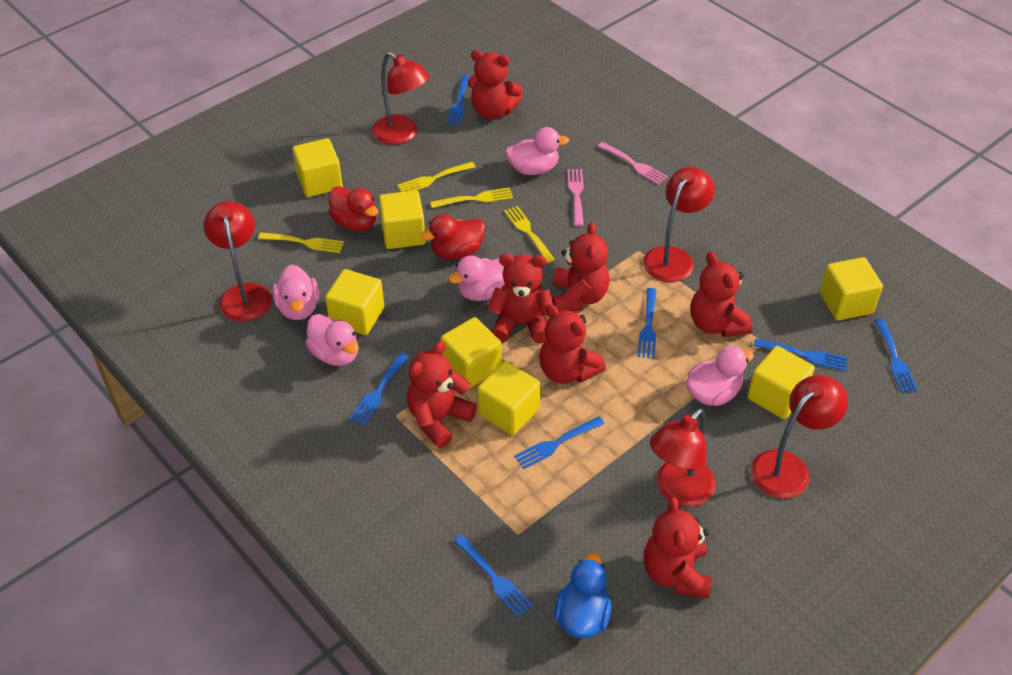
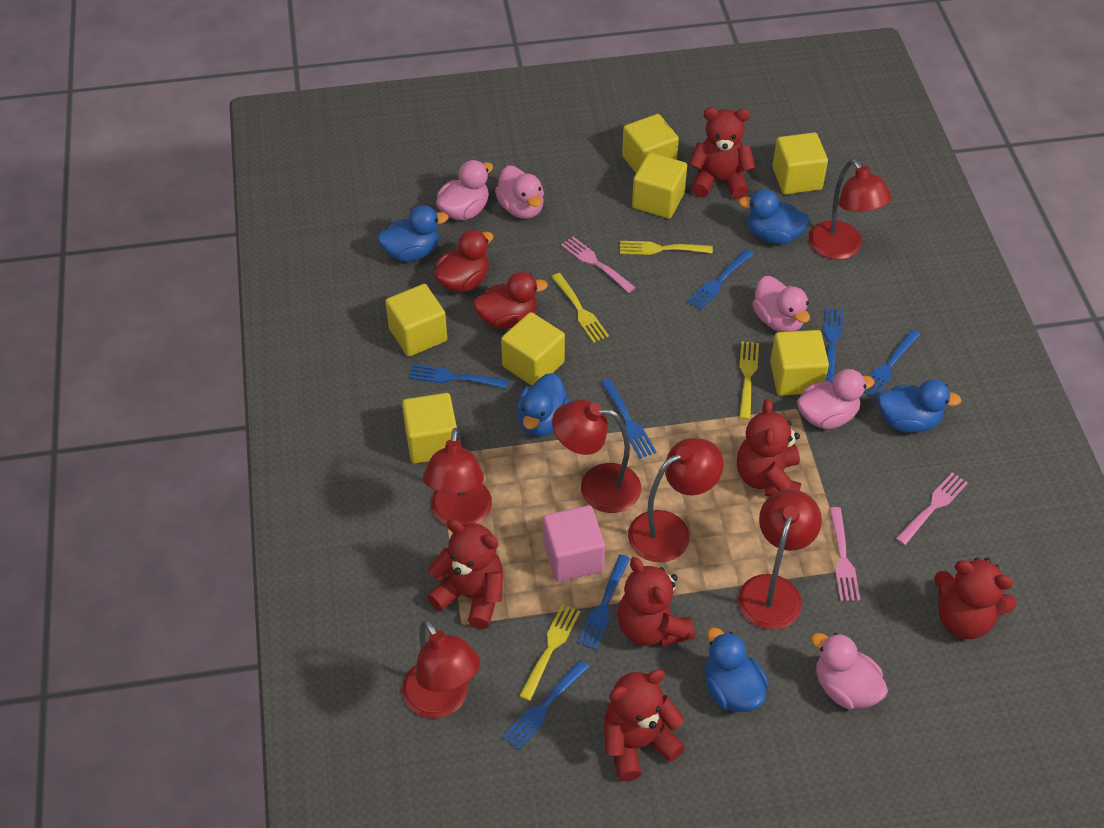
blue duck: 1 -> 5
pink cube: 0 -> 1
pink fork: 2 -> 3
red lamp: 5 -> 6
red teddy bear: 7 -> 6

